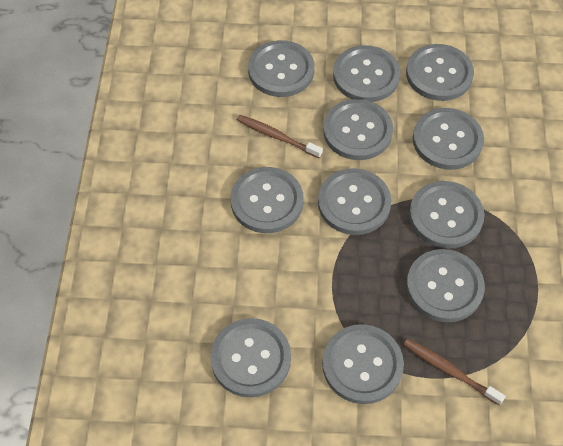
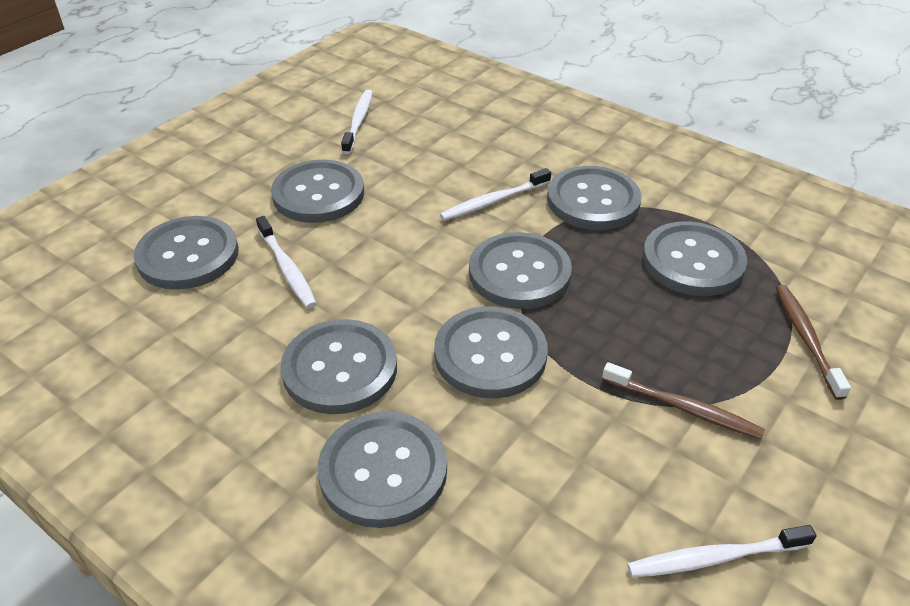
grey button: 11 -> 8
white toothbrush: 0 -> 4

